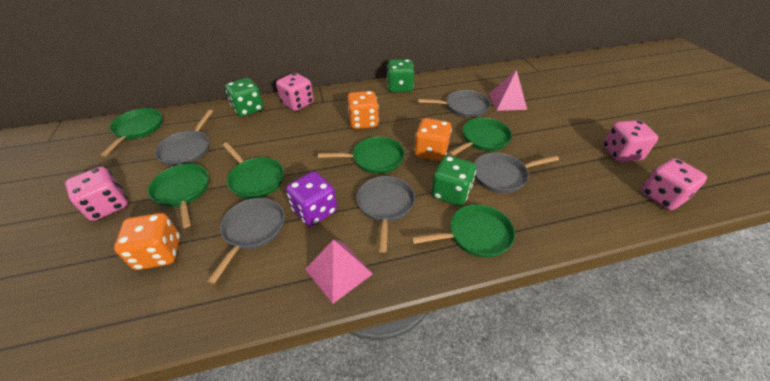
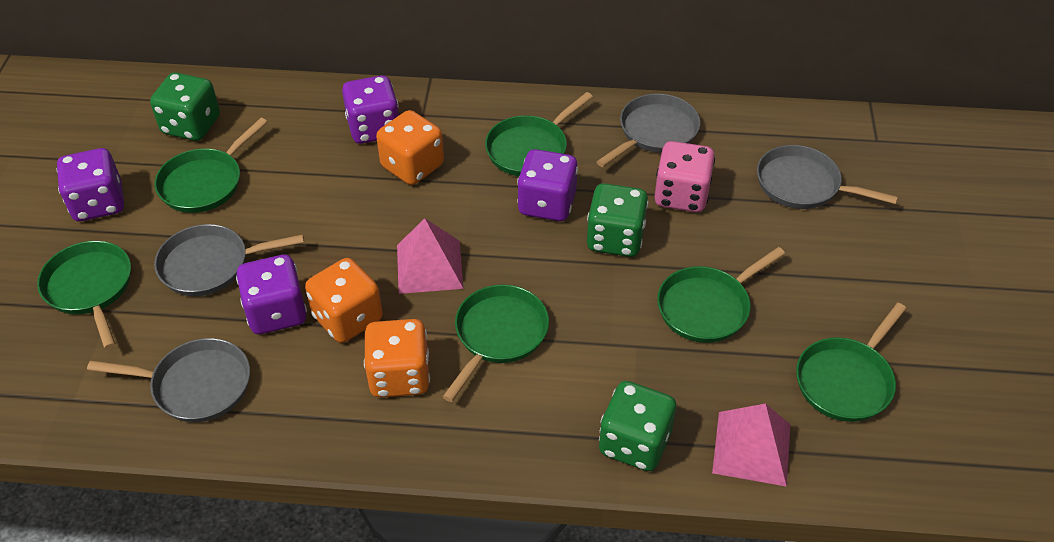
grey pan: 5 -> 4
pink dice: 4 -> 1
purple dice: 1 -> 4

